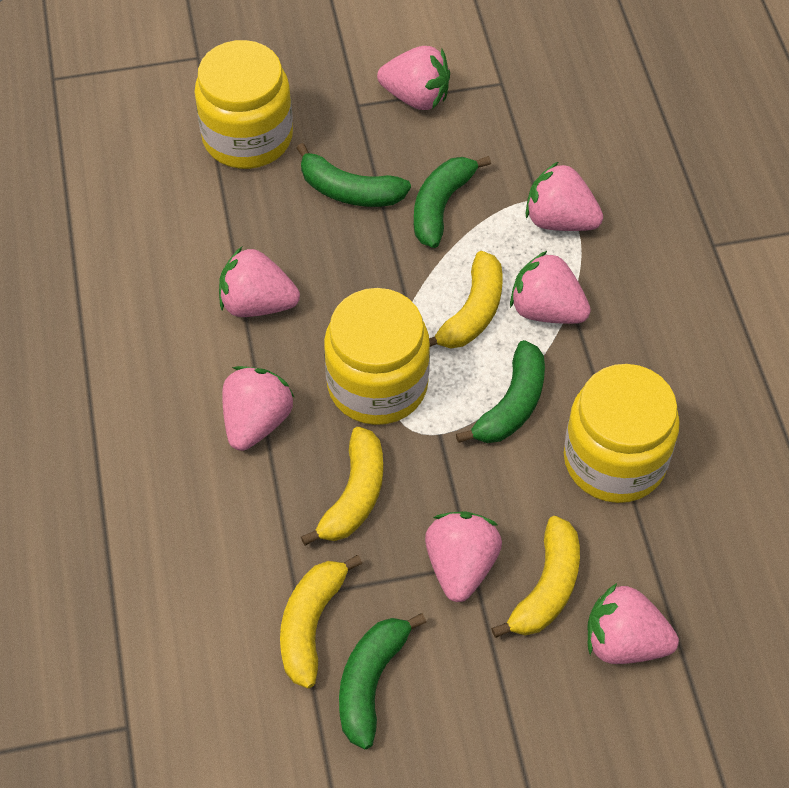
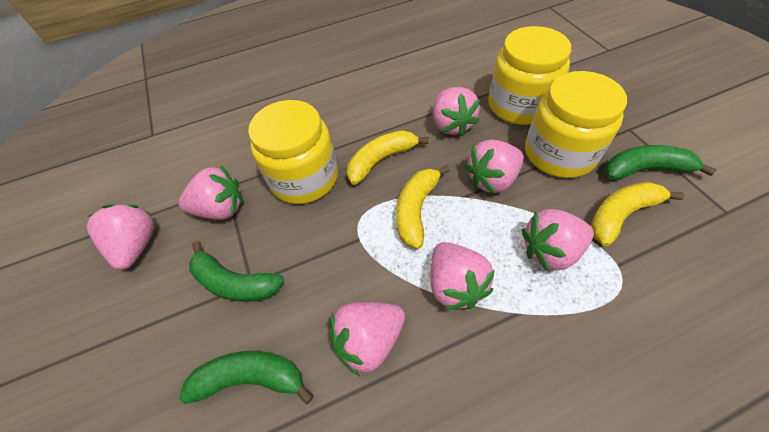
green banana: 4 -> 3
yellow banana: 4 -> 3

